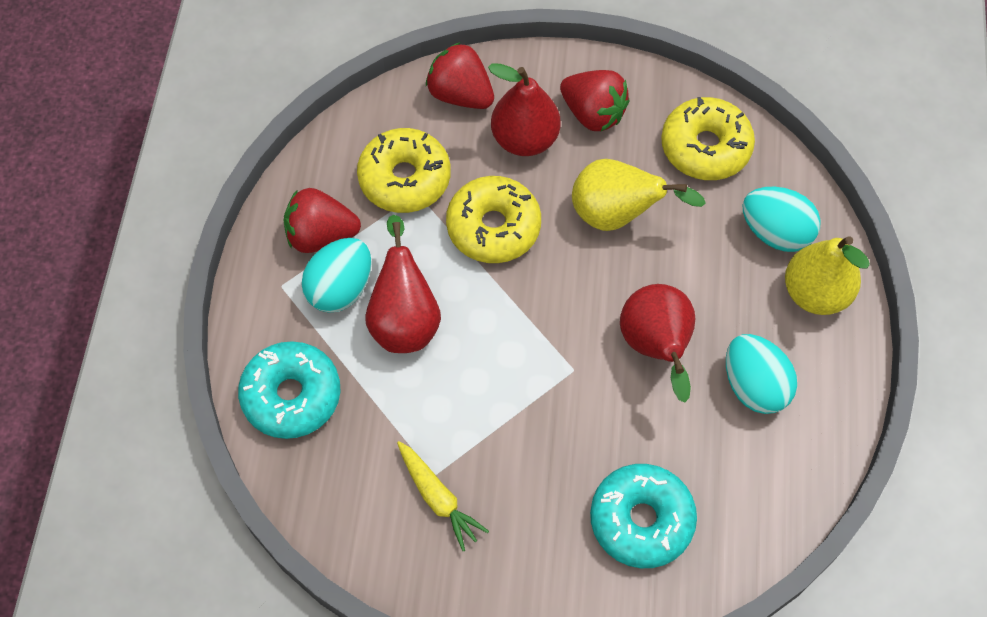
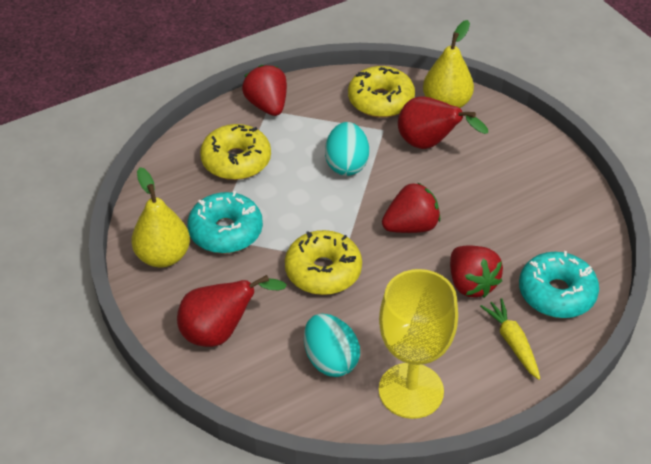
red pear: 3 -> 2
turquoise egg: 3 -> 2
yellow goblet: 0 -> 1

